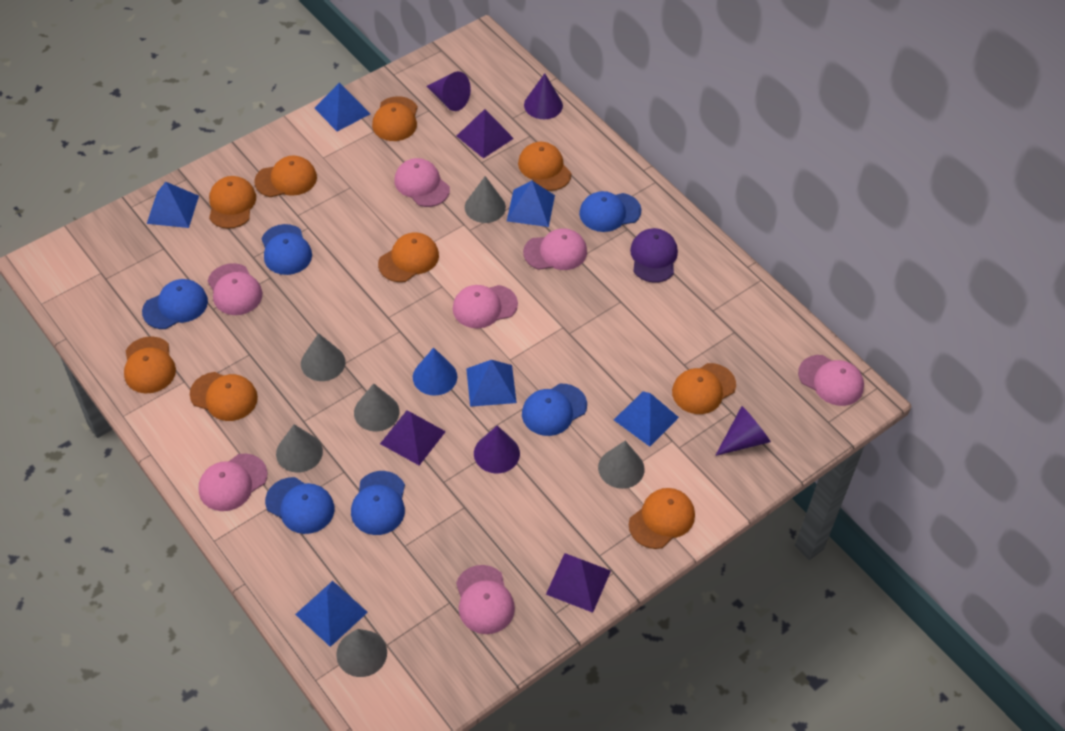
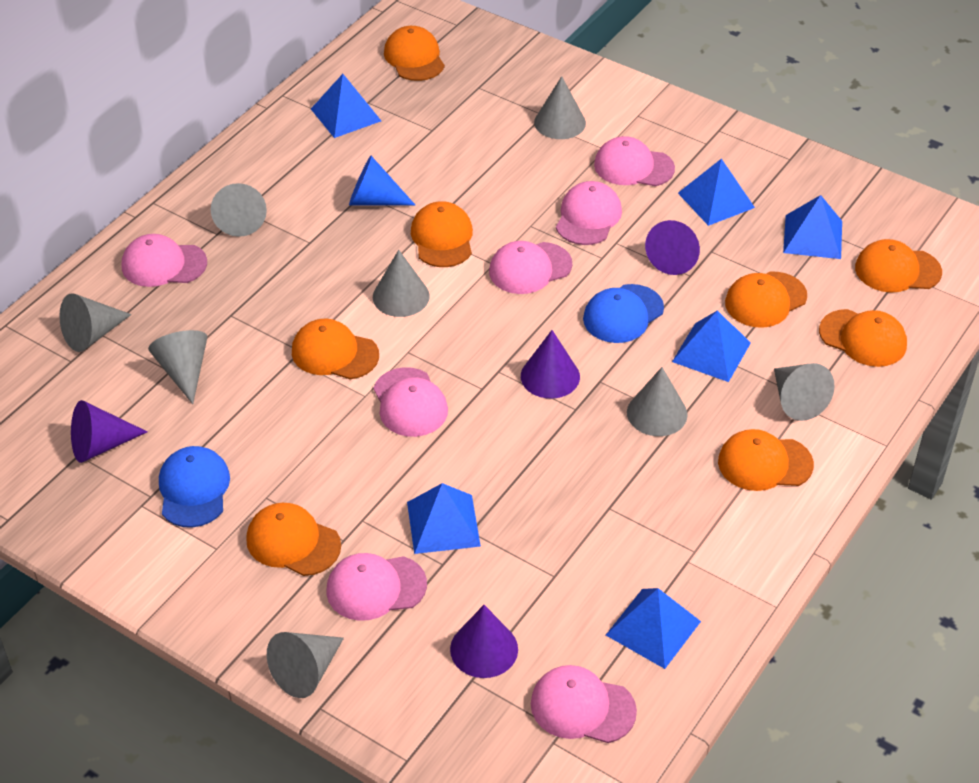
blue cap: 6 -> 2
grey cone: 6 -> 8
orange cap: 9 -> 8
purple cap: 1 -> 0
purple pyramid: 3 -> 0

